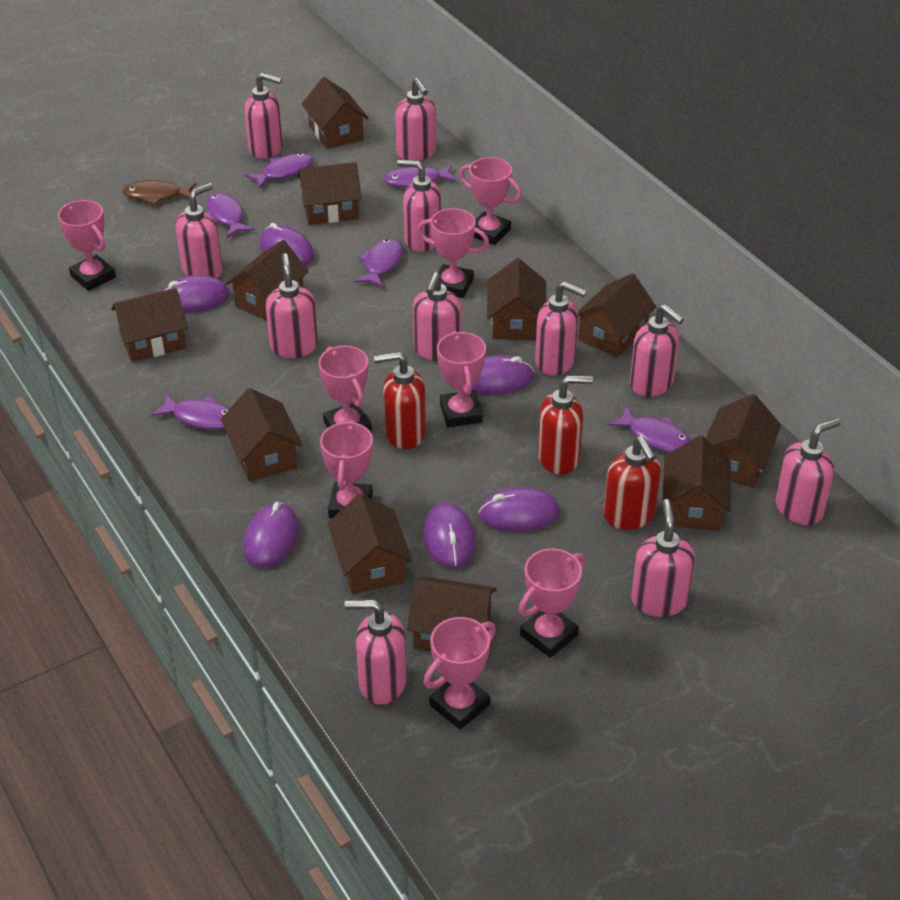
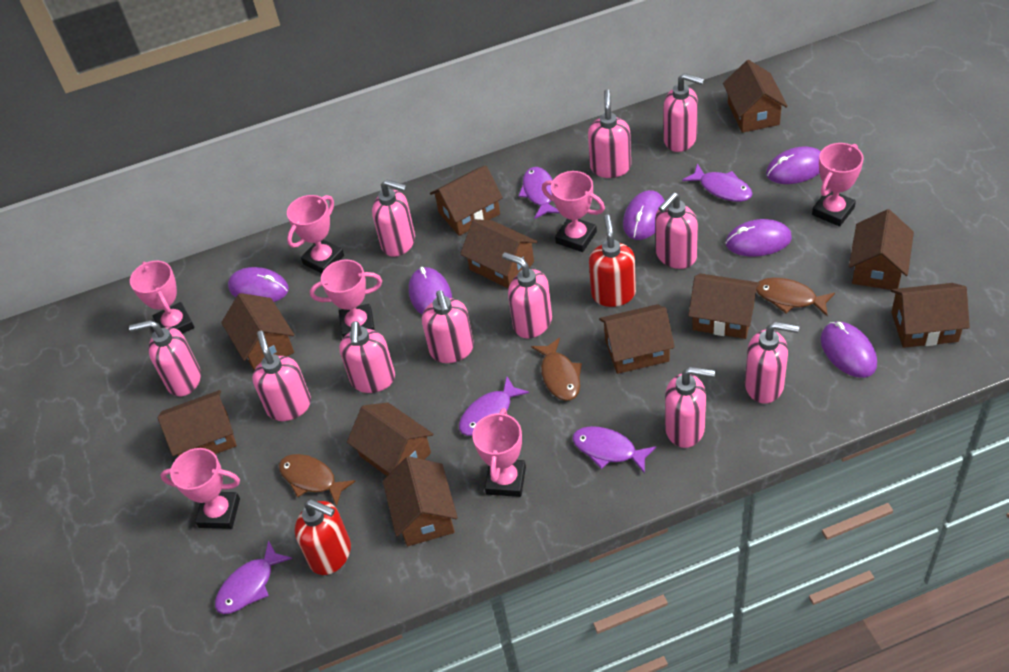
brown fish: 1 -> 3
pink trophy: 8 -> 7
purple fish: 6 -> 5
red soap dispenser: 3 -> 2

